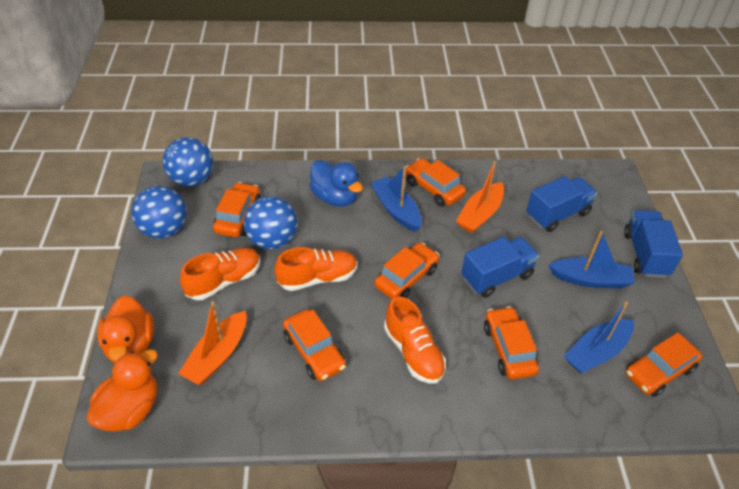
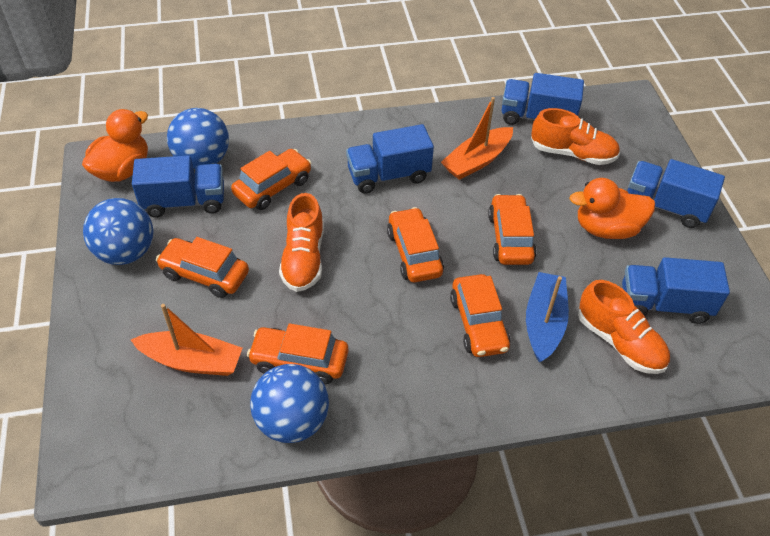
blue boat: 3 -> 1
blue duck: 1 -> 0
blue truck: 3 -> 5

